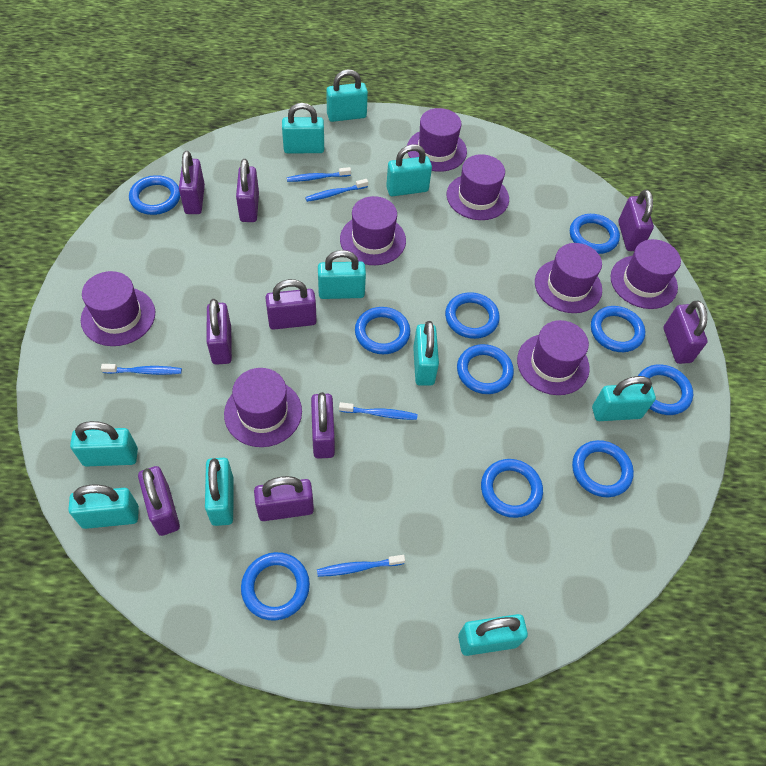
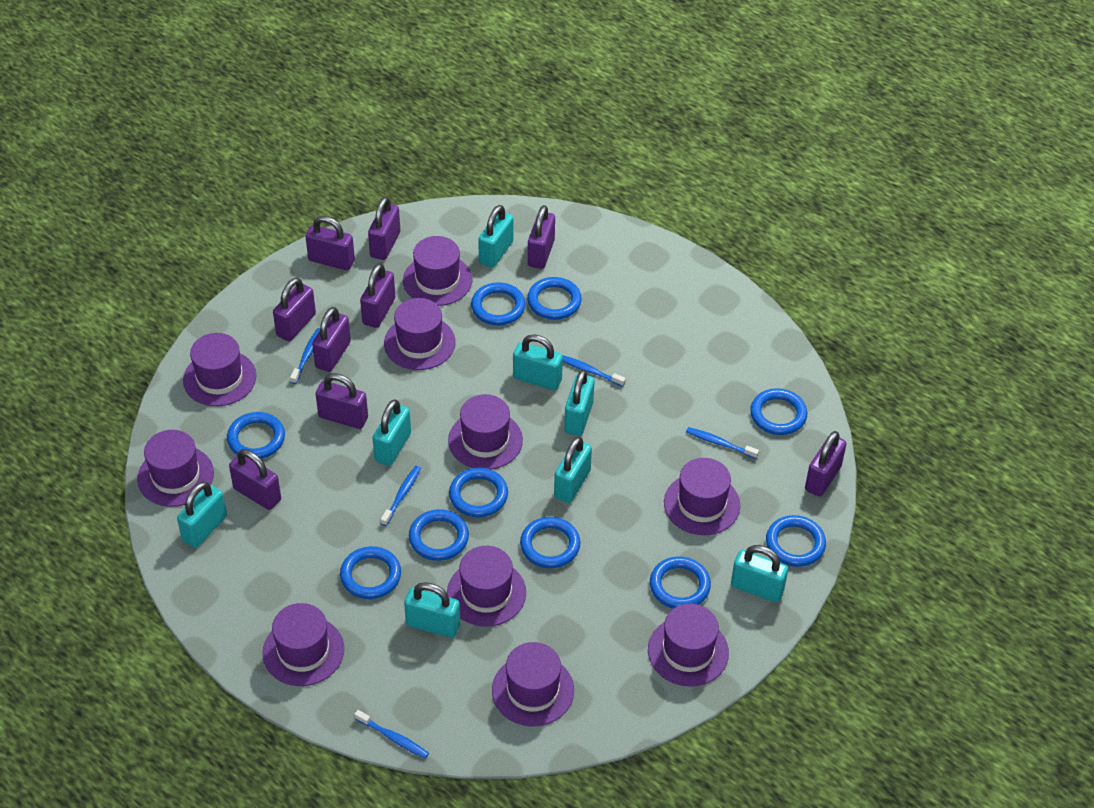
purple hat: 8 -> 10
turquoise padlock: 10 -> 8

